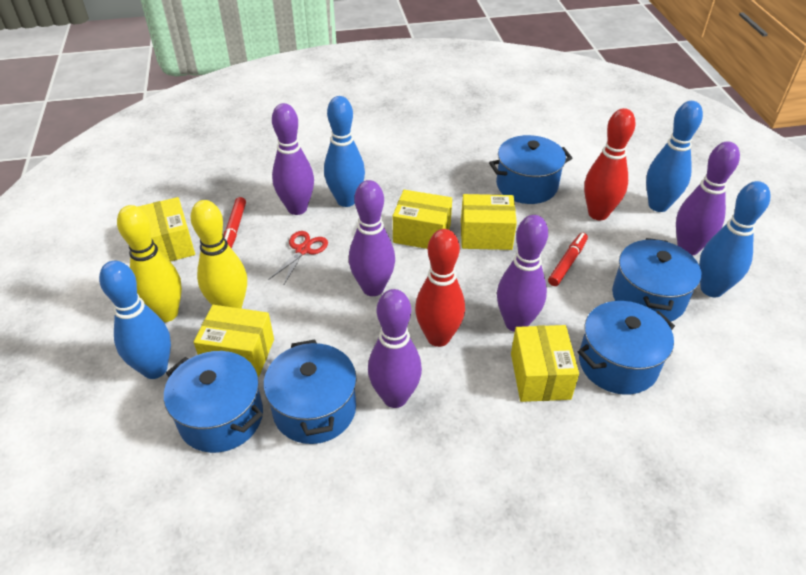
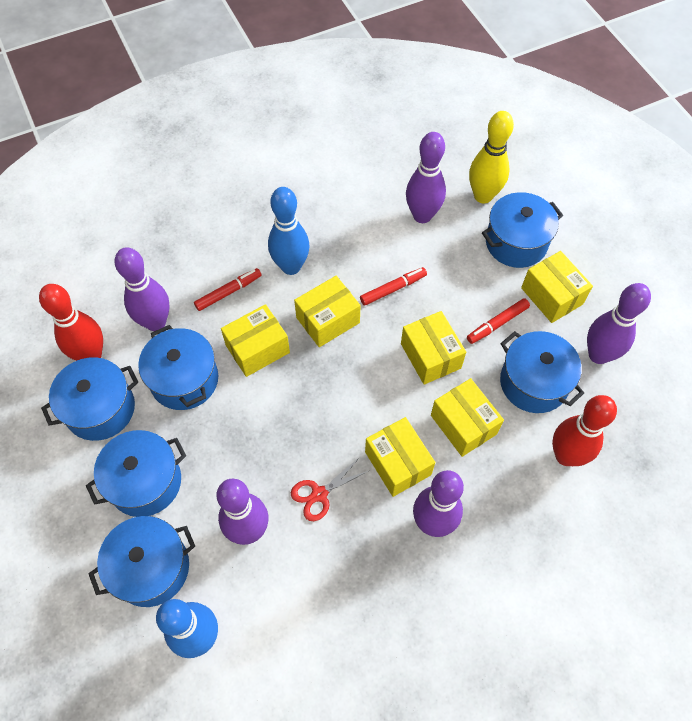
blue bowling pin: 4 -> 2
blue pot: 5 -> 6
red marker: 2 -> 3
yellow bowling pin: 2 -> 1
yellow box: 5 -> 6

